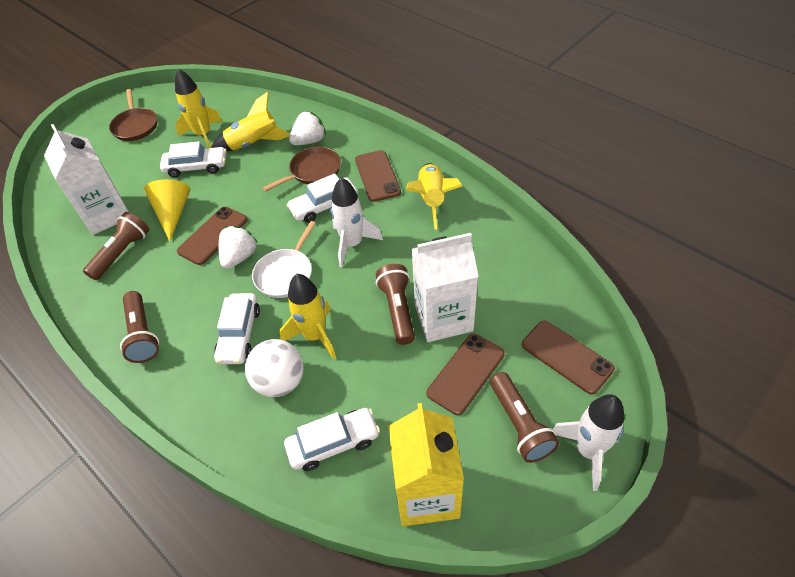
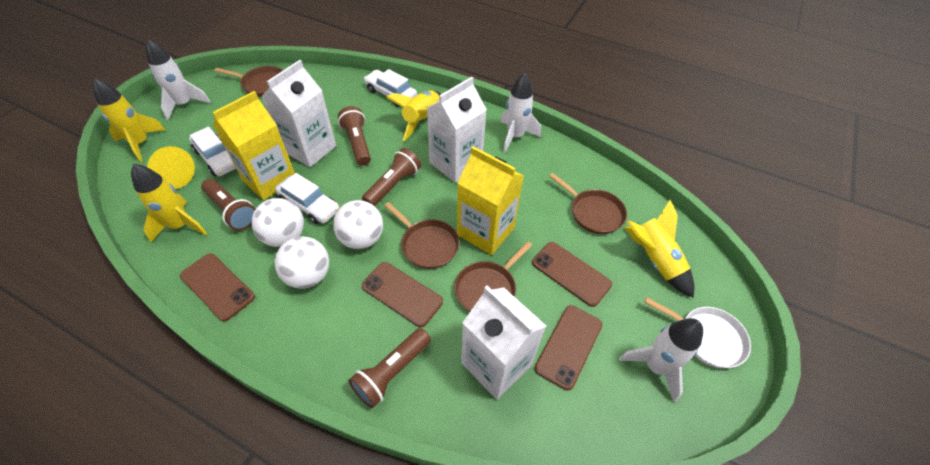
brown pan: 2 -> 4
white ball: 1 -> 3
white car: 4 -> 3
white carton: 2 -> 3
white rocket: 2 -> 3
white strawberry: 2 -> 0
yellow carton: 1 -> 2

